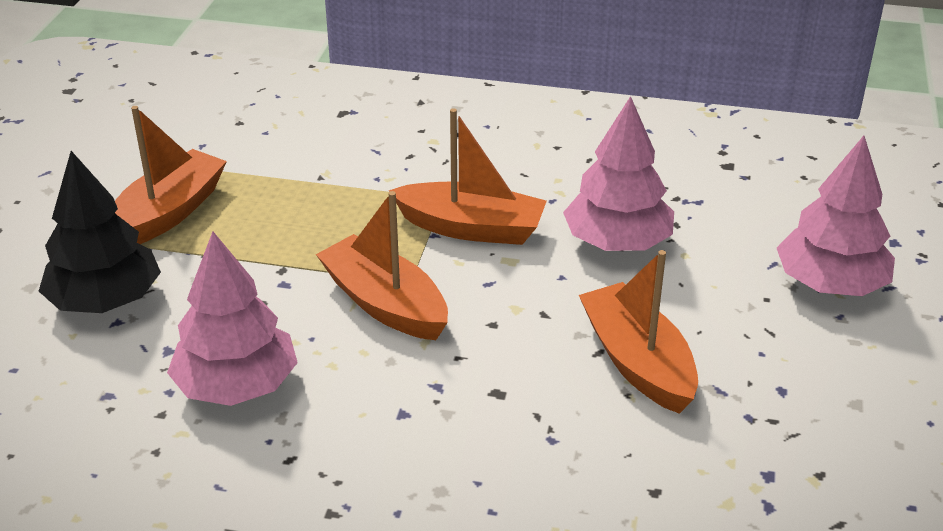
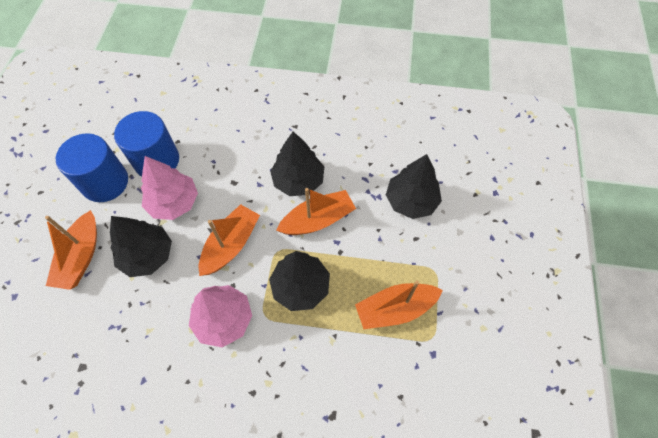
black tree: 1 -> 4
blue cylinder: 0 -> 2
pink tree: 3 -> 2

